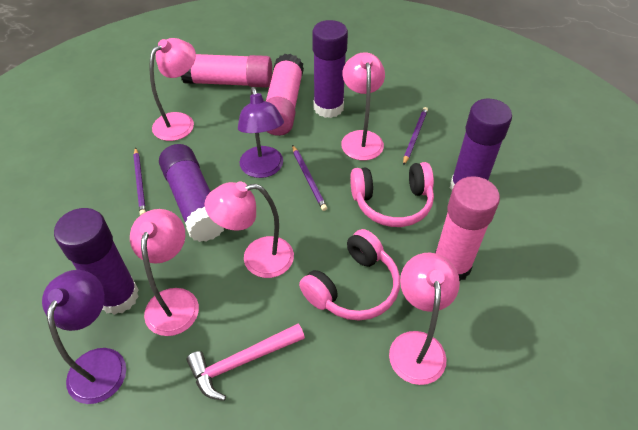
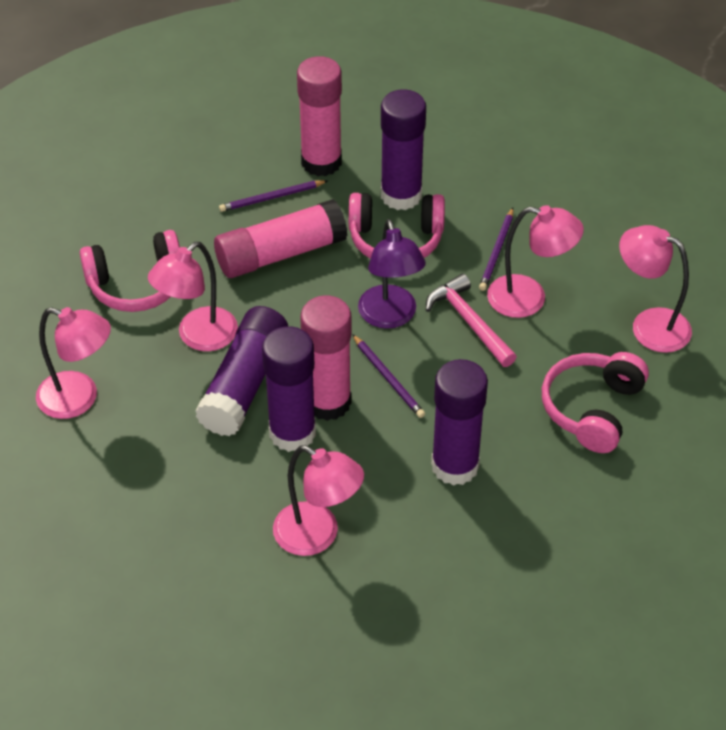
pink headphones: 2 -> 3
purple lamp: 2 -> 1

